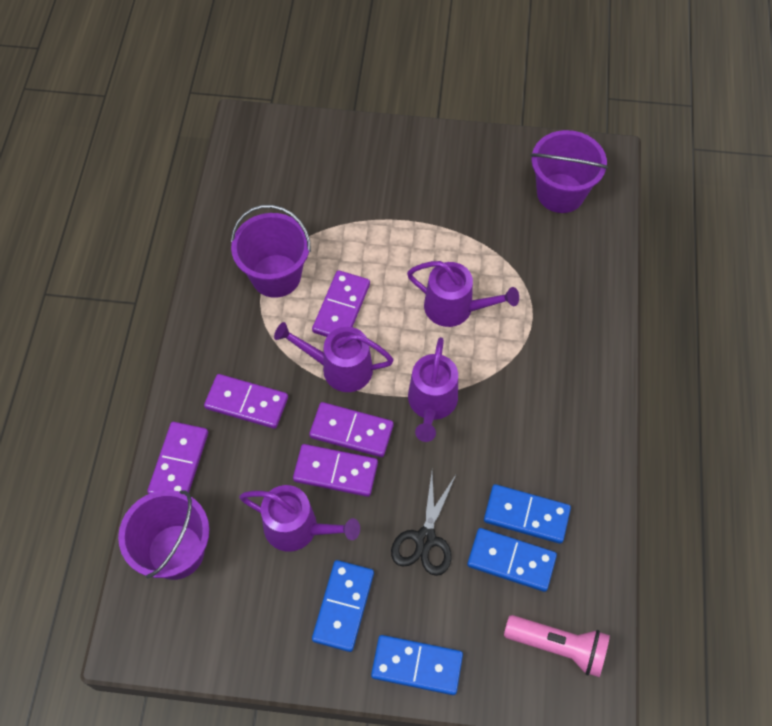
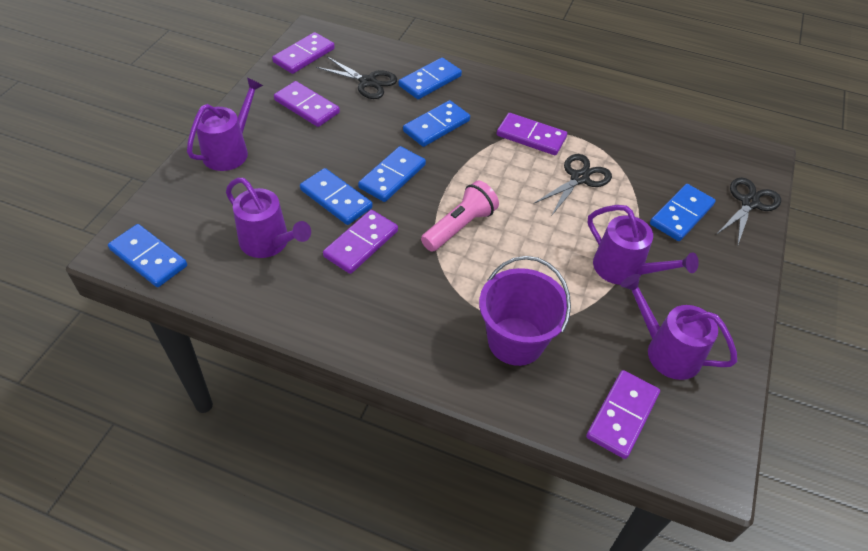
black scissors: 1 -> 3
blue domino: 4 -> 6
purple bucket: 3 -> 1

